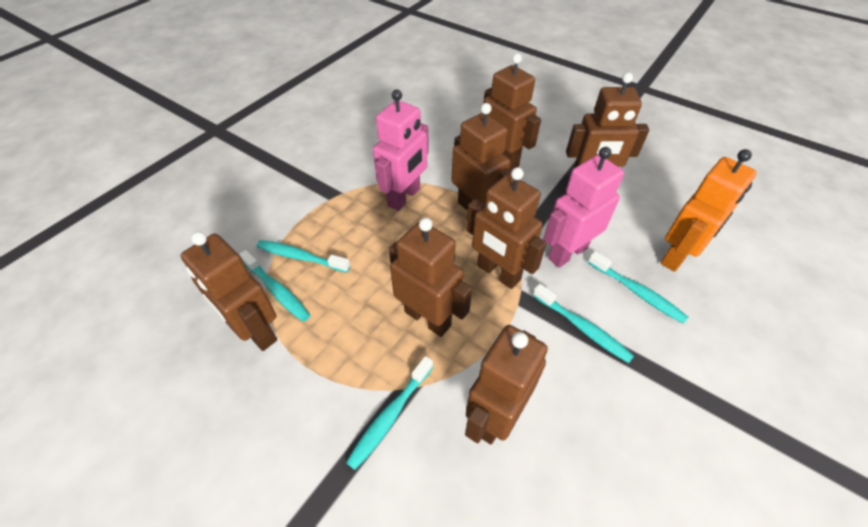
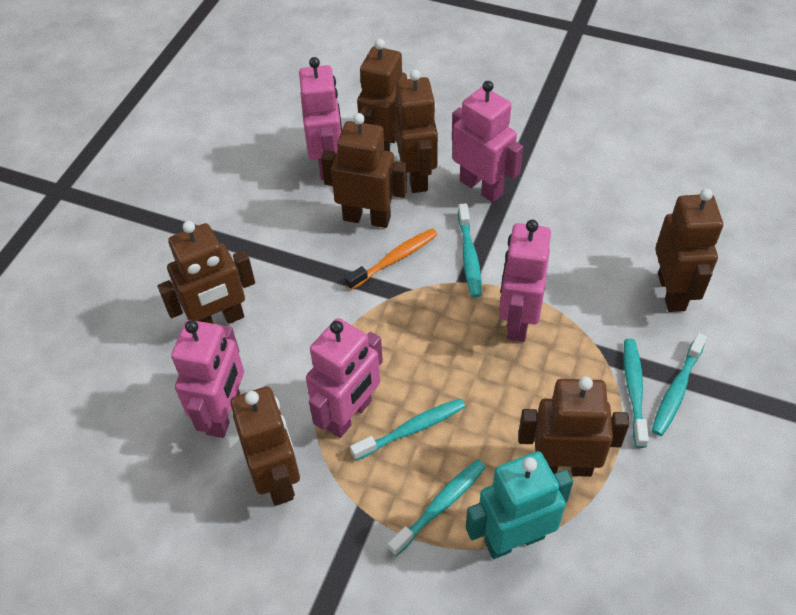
orange robot: 1 -> 0
orange toothbrush: 0 -> 1
pink robot: 2 -> 5
turquoise robot: 0 -> 1

